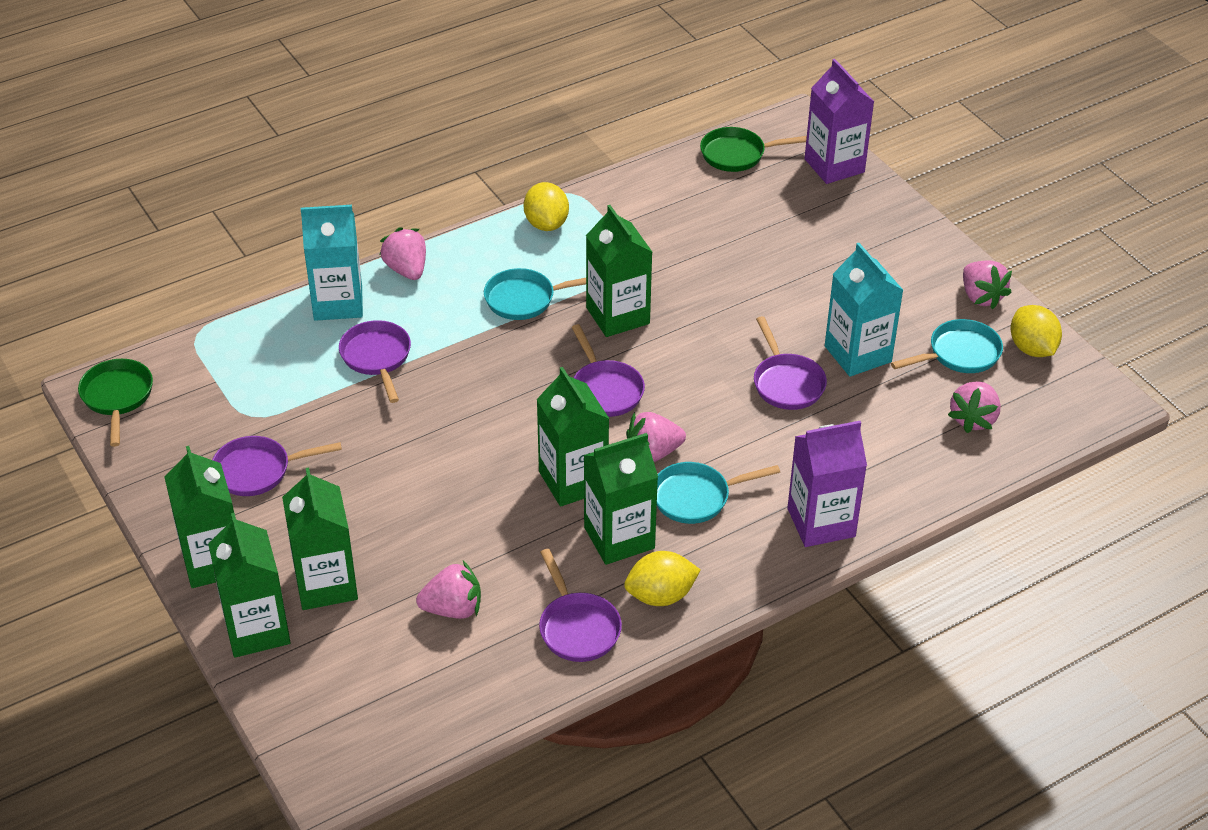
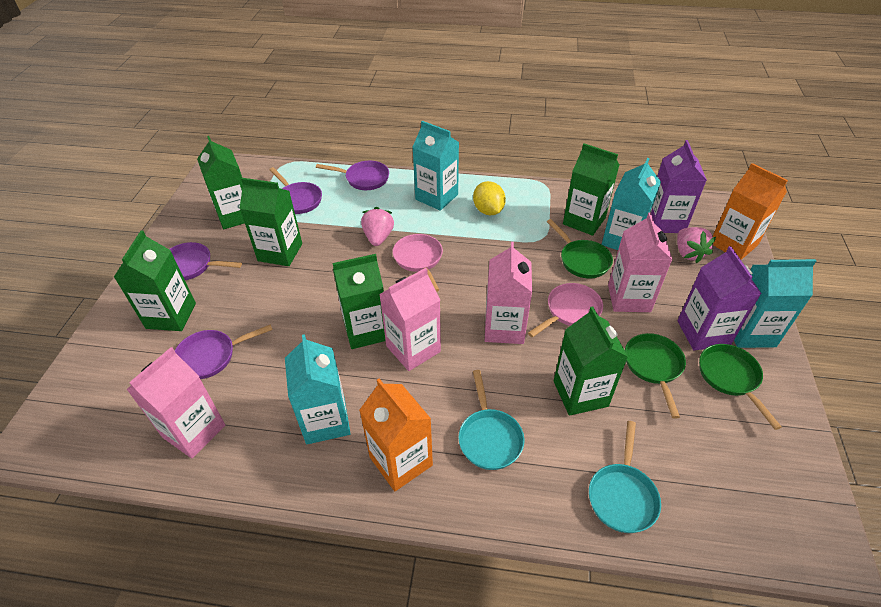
green pan: 2 -> 3
orange carton: 0 -> 2
pink carton: 0 -> 4
pink pan: 0 -> 2
pink strawberry: 5 -> 2
purple pan: 5 -> 4
turquoise carton: 2 -> 4
turquoise pan: 3 -> 2
yellow lemon: 3 -> 1

